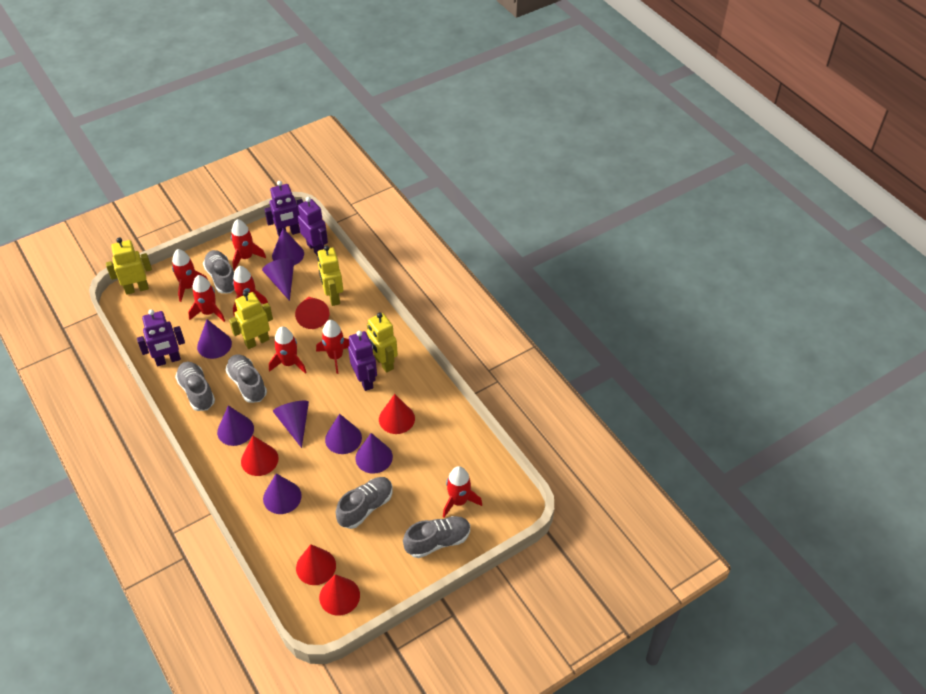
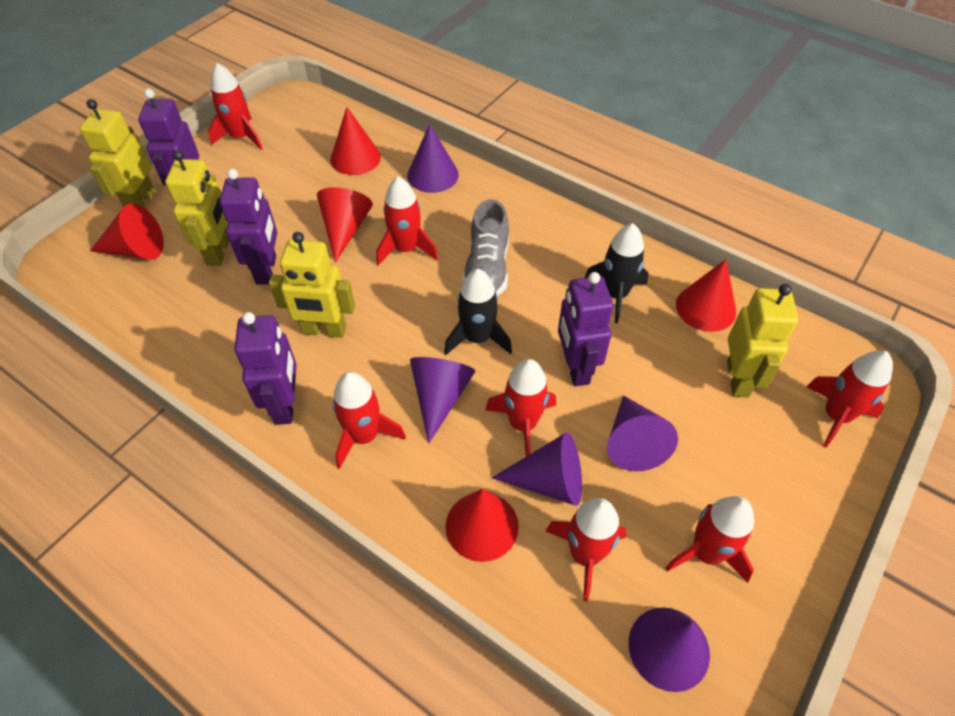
black rocket: 0 -> 2
grey shoe: 5 -> 1
purple cone: 8 -> 5

